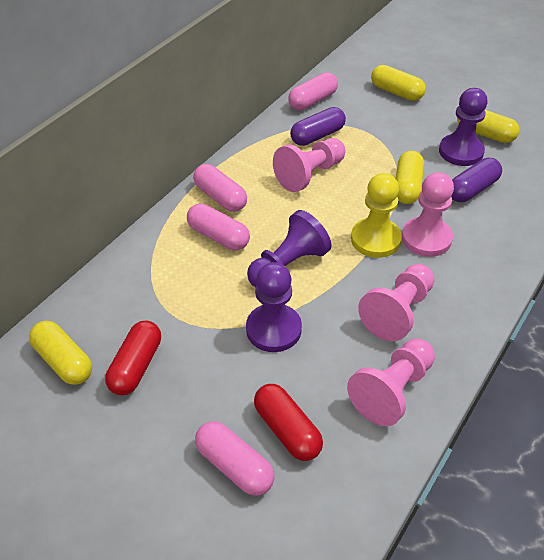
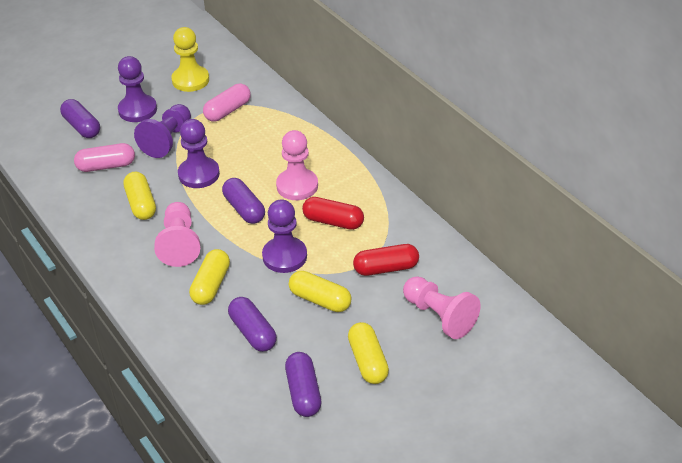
pink capsule: 4 -> 2
pink pawn: 4 -> 3
purple capsule: 2 -> 4
purple pawn: 3 -> 4

